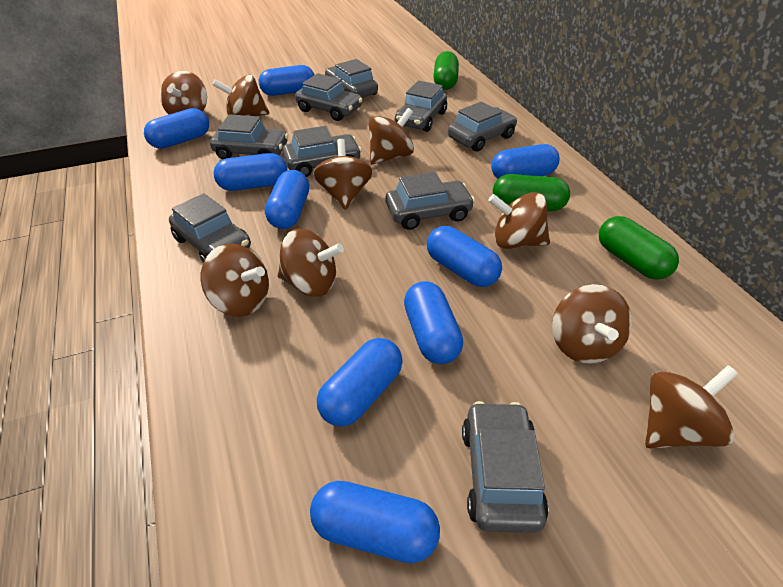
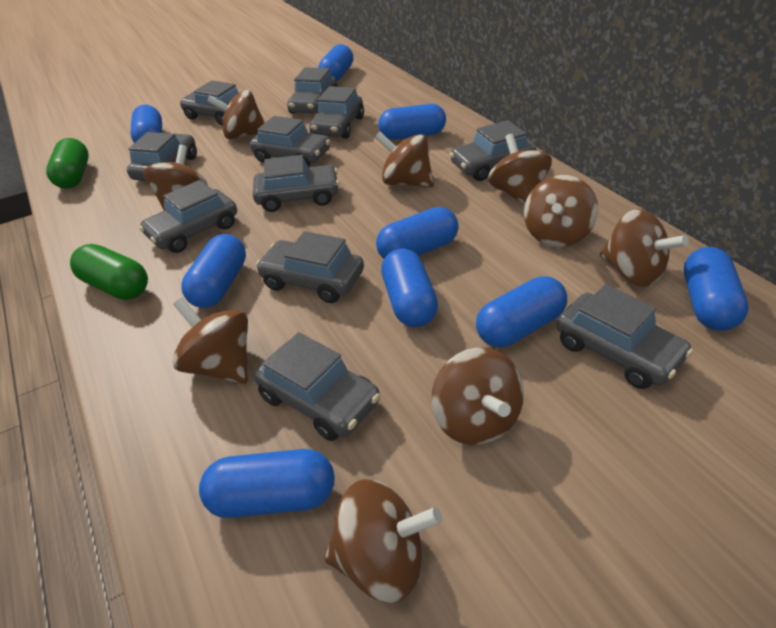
green capsule: 3 -> 2
grey car: 9 -> 11

